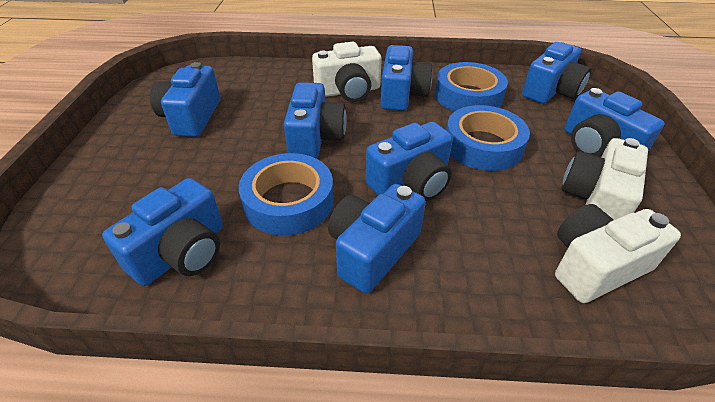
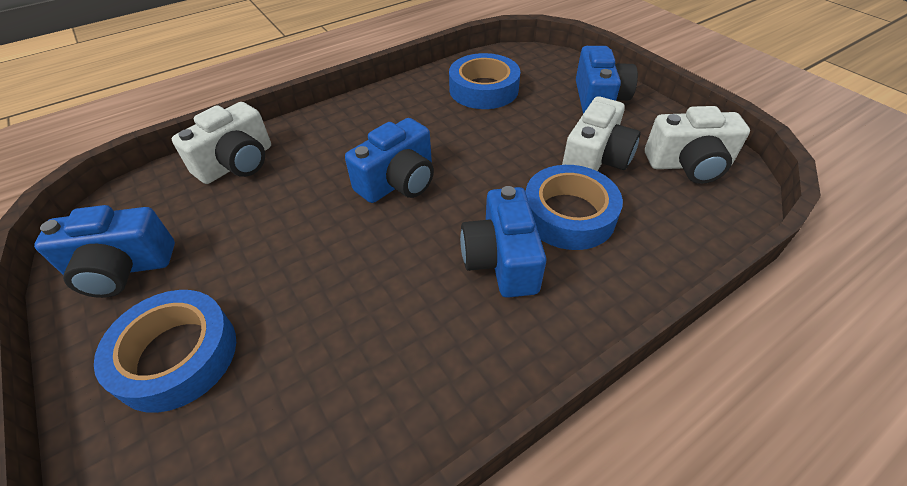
blue camera: 8 -> 4

